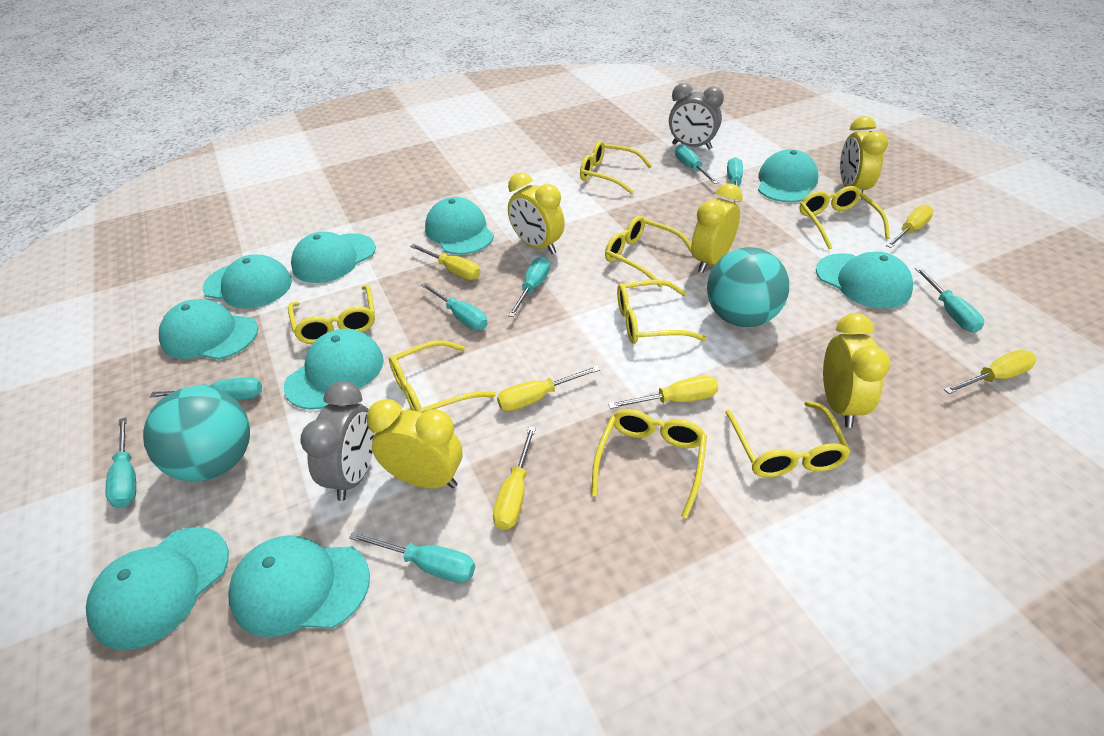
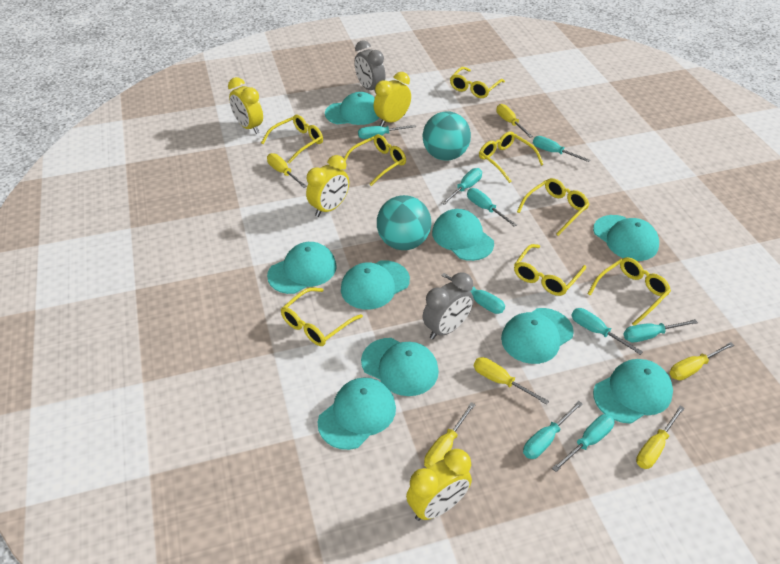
turquoise screwdriver: 8 -> 9
yellow clock: 5 -> 4

